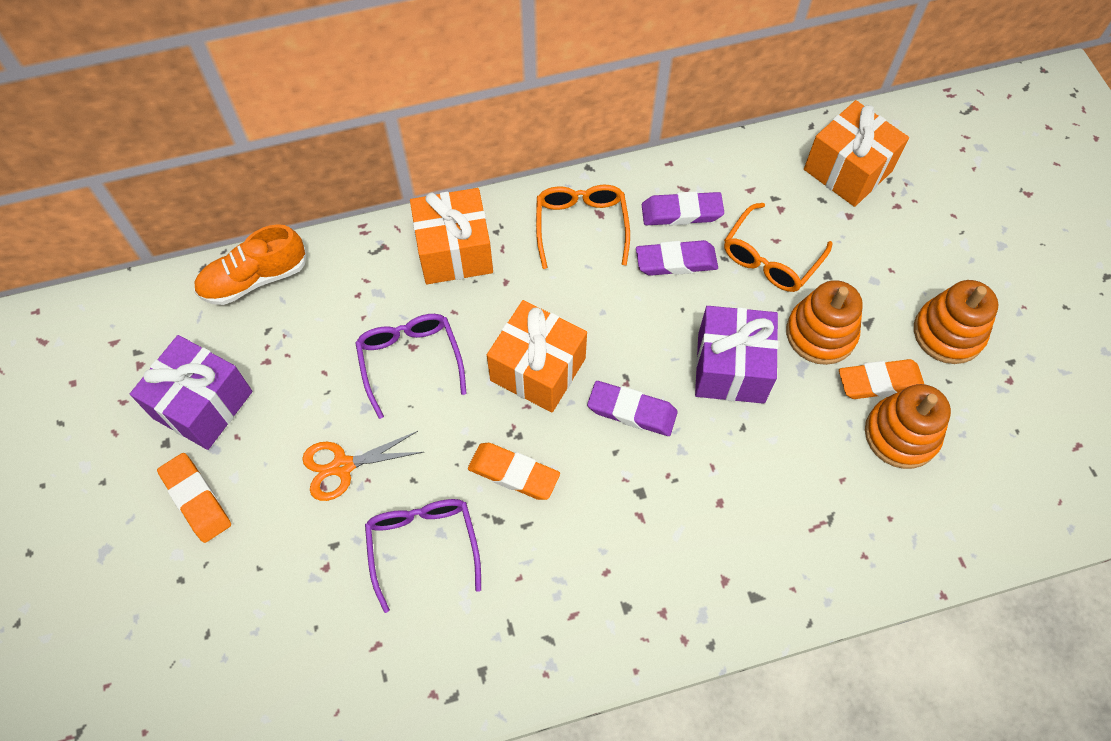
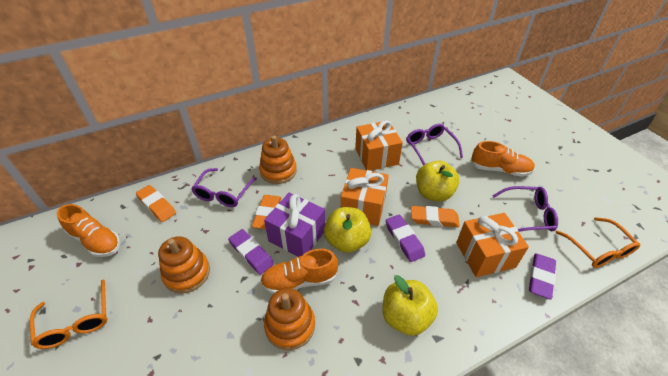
orange scissors: 1 -> 0
orange shoe: 1 -> 3
purple gift: 2 -> 1
purple glasses: 2 -> 3
yellow apple: 0 -> 3

